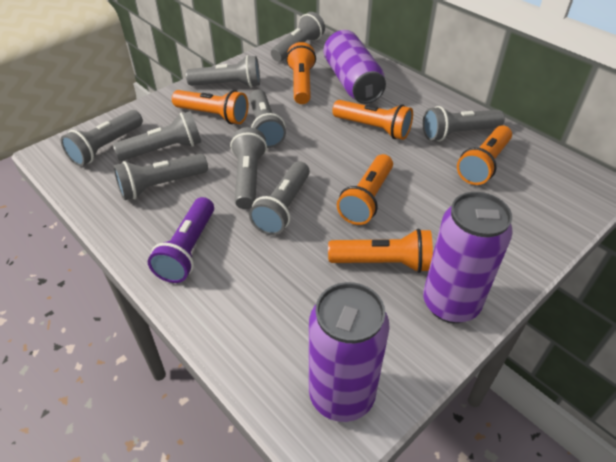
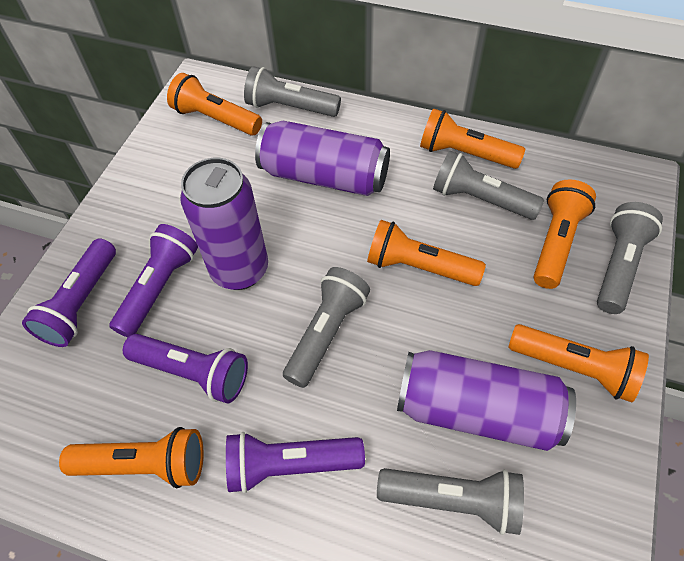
grey flashlight: 9 -> 5
purple flashlight: 1 -> 4

